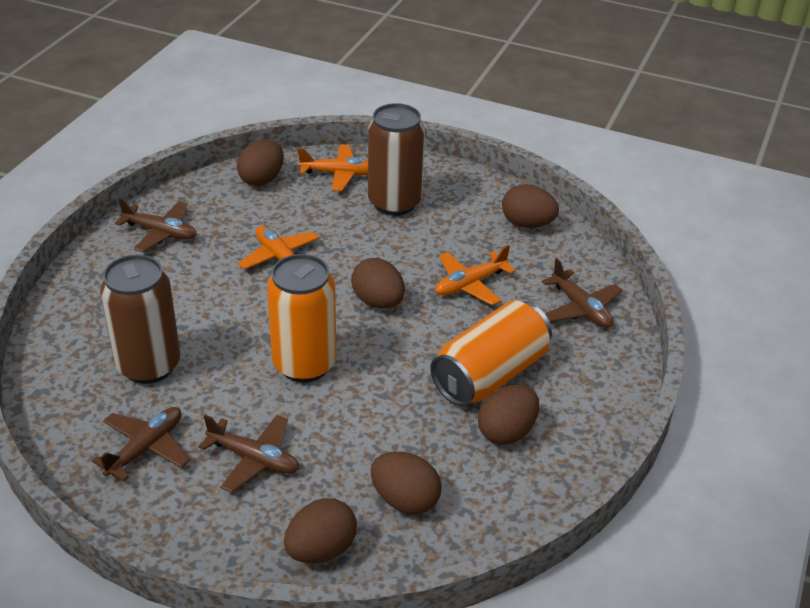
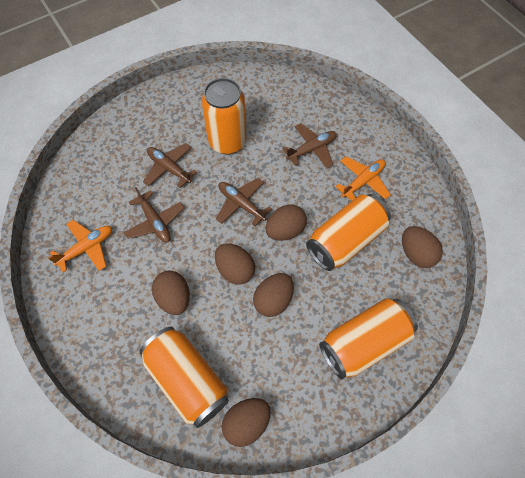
brown can: 2 -> 0
orange can: 2 -> 4
orange plane: 3 -> 2

